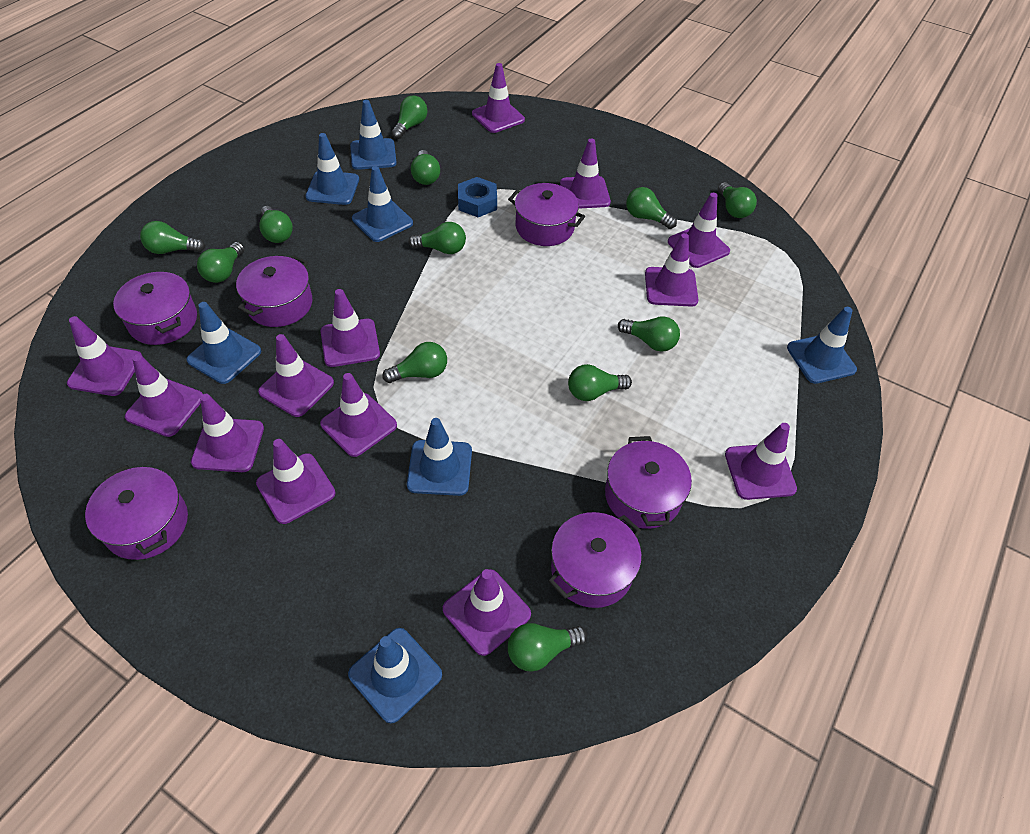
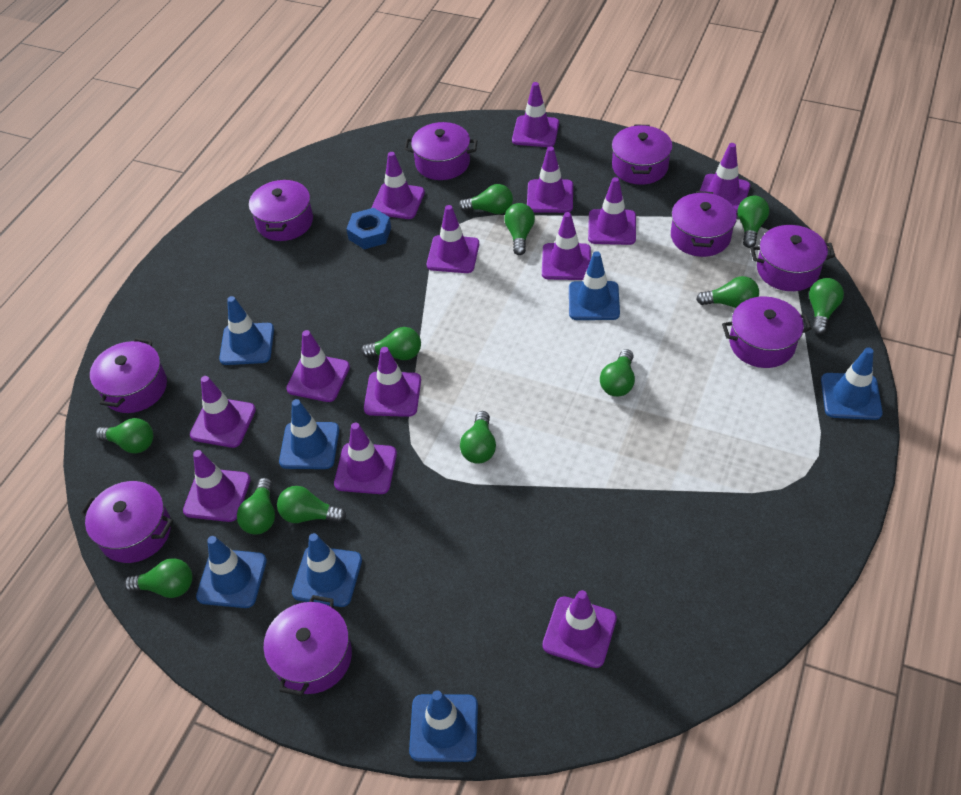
purple pot: 6 -> 9

